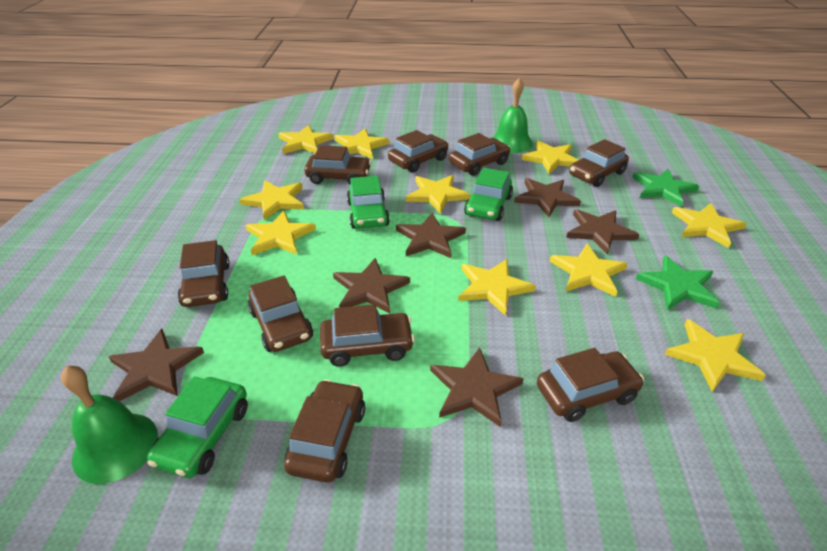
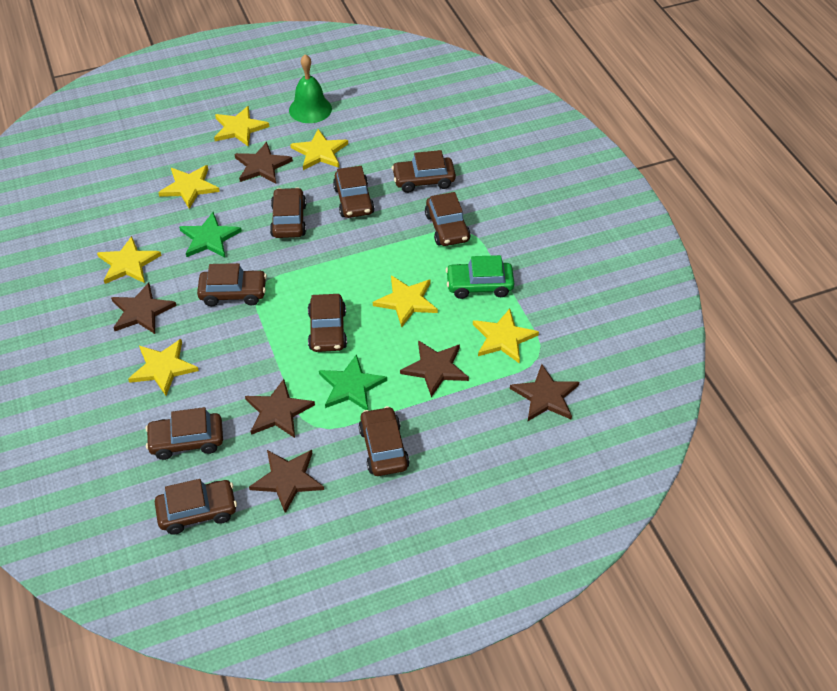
green bell: 2 -> 1
green car: 3 -> 1
yellow star: 10 -> 7

